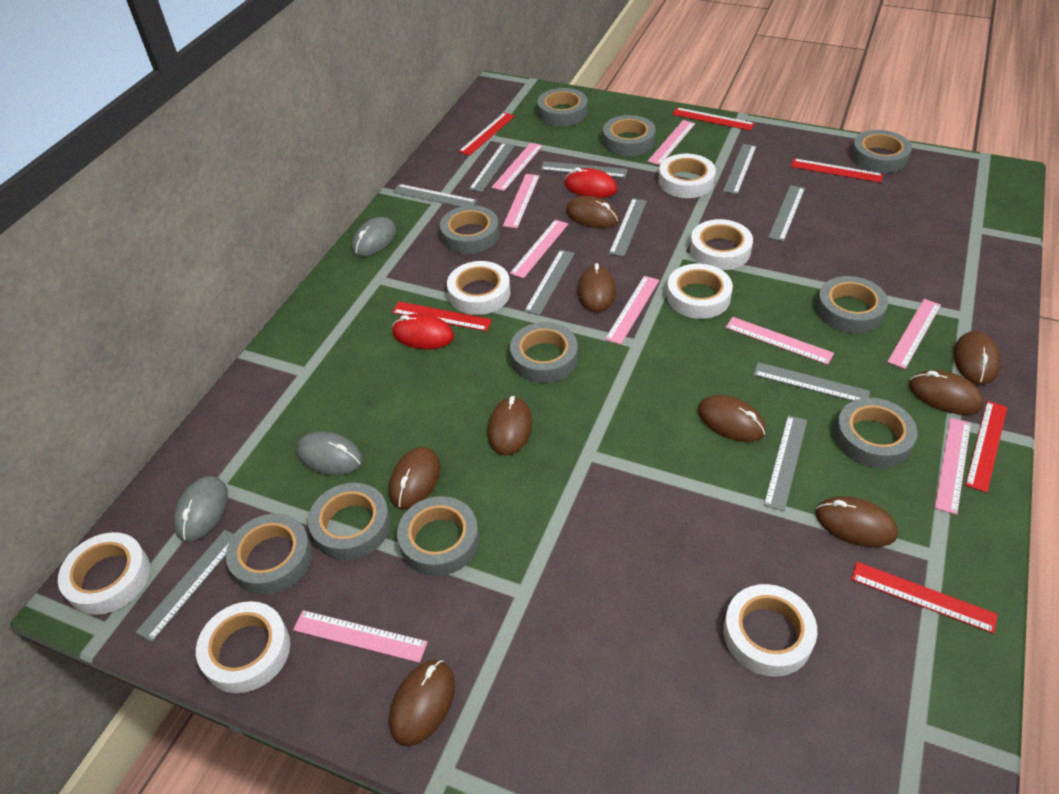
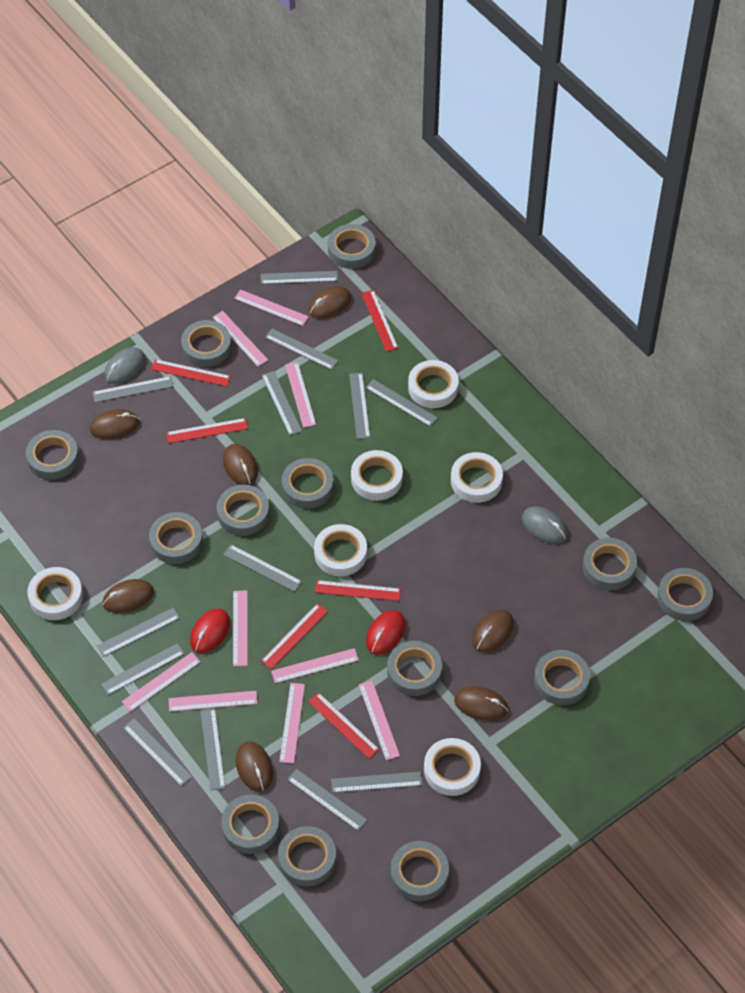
brown mouse: 9 -> 7
grey mouse: 3 -> 2
grey ruler: 10 -> 13
grey tape: 10 -> 13
white tape: 7 -> 6

